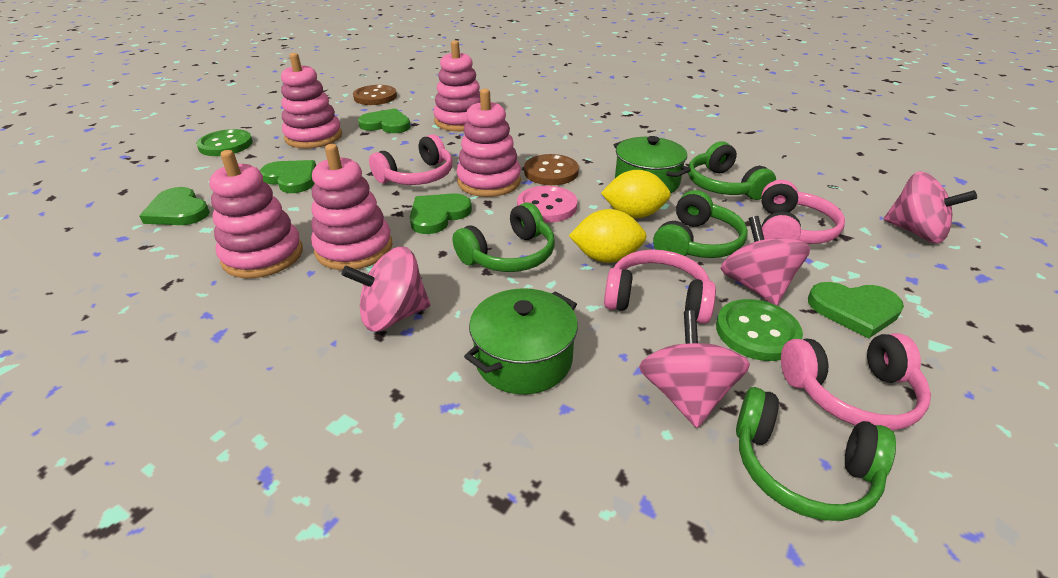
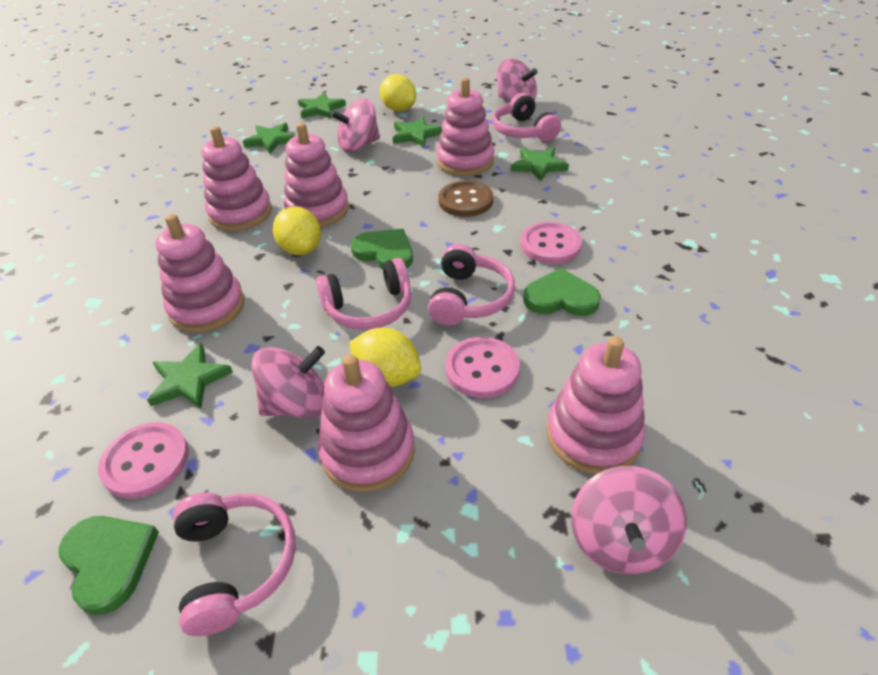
brown button: 2 -> 1
green button: 2 -> 0
green headphones: 4 -> 0
green heart: 5 -> 3
green pot: 2 -> 0
green star: 0 -> 5
pink button: 1 -> 3
pink stacking toy: 5 -> 6
yellow lemon: 2 -> 3

